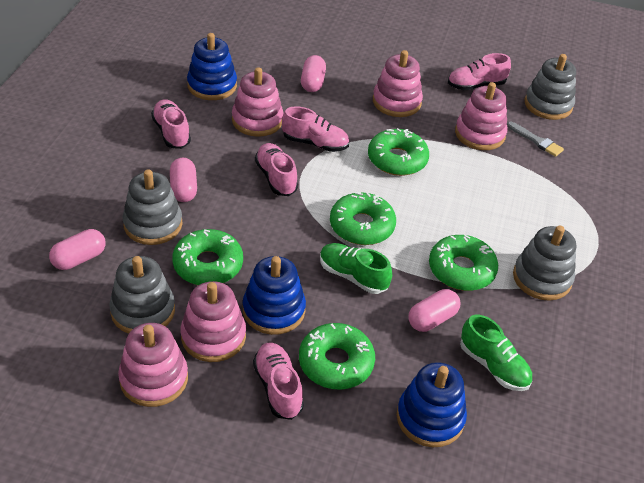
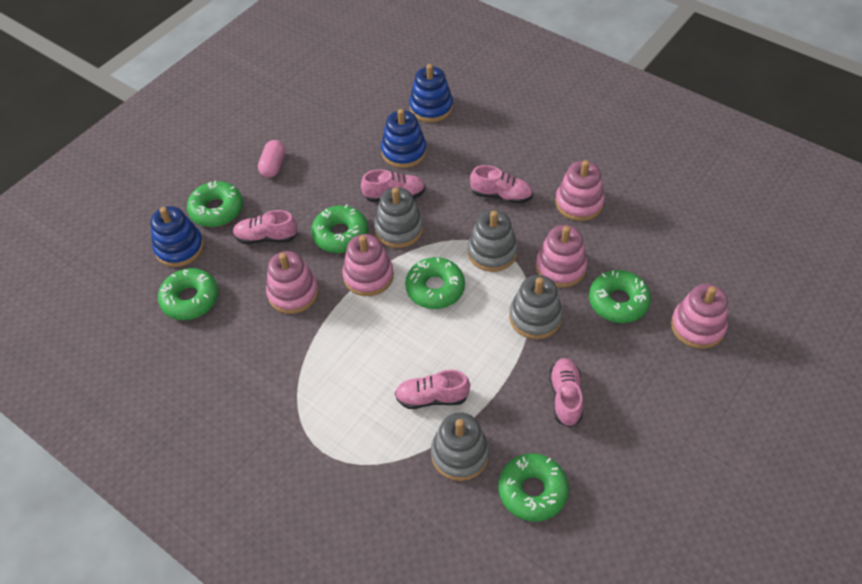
green donut: 5 -> 6
green shoe: 2 -> 0
grey brush: 1 -> 0
pink capsule: 4 -> 1

